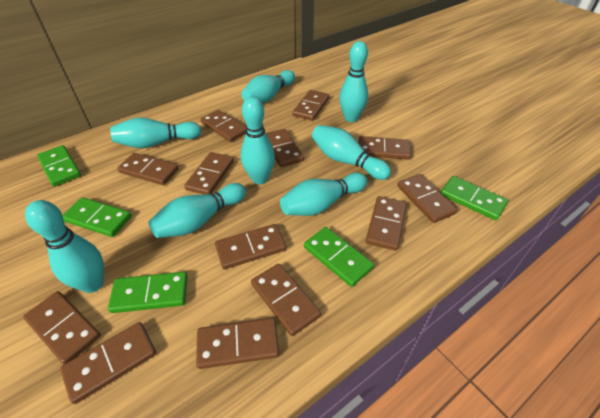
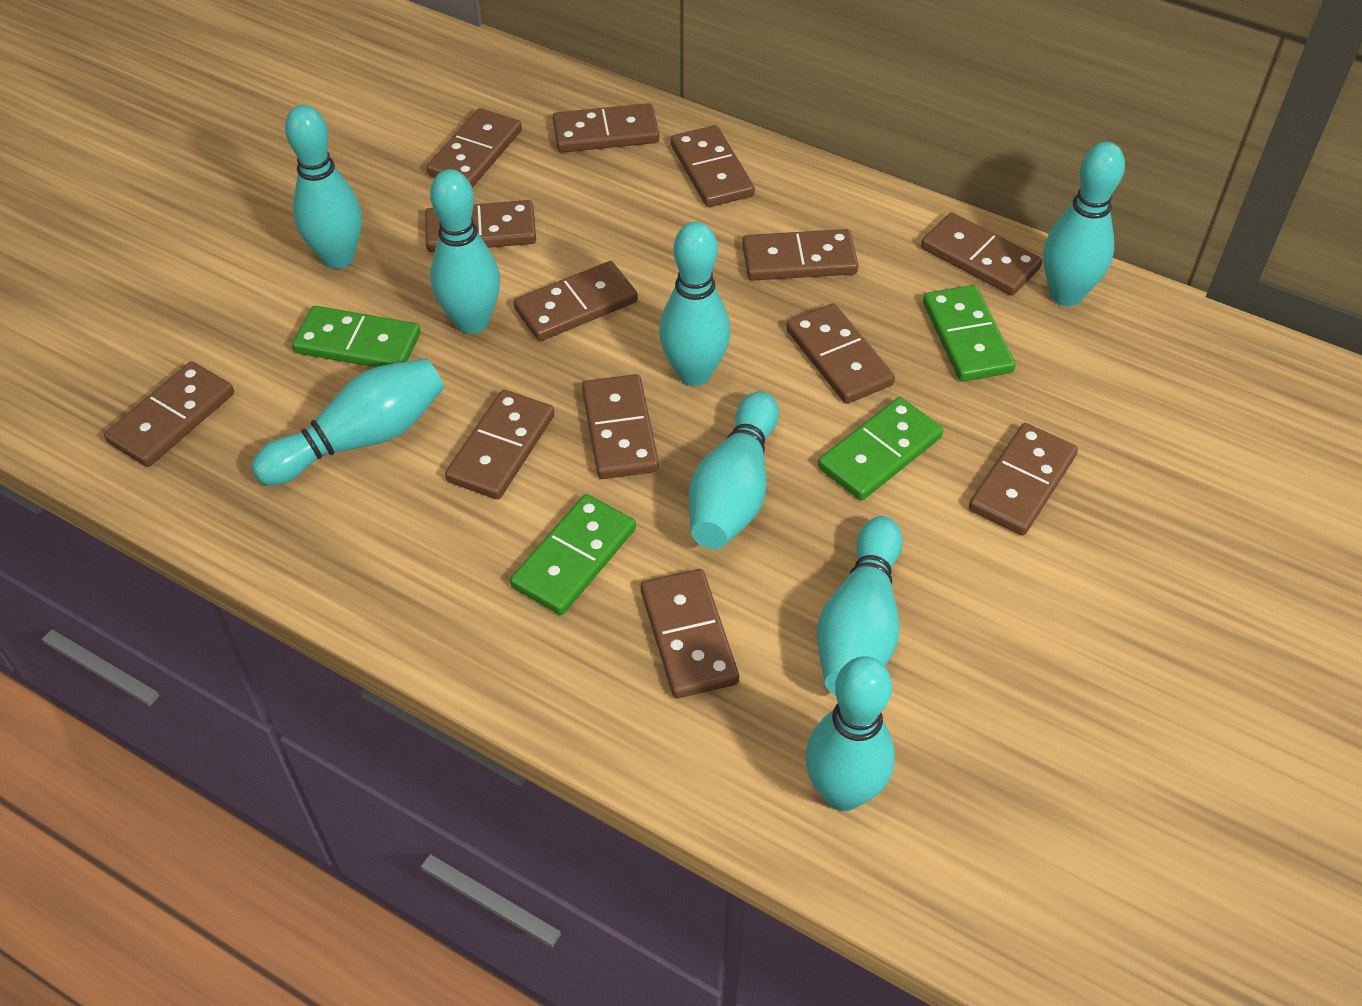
green domino: 5 -> 4

